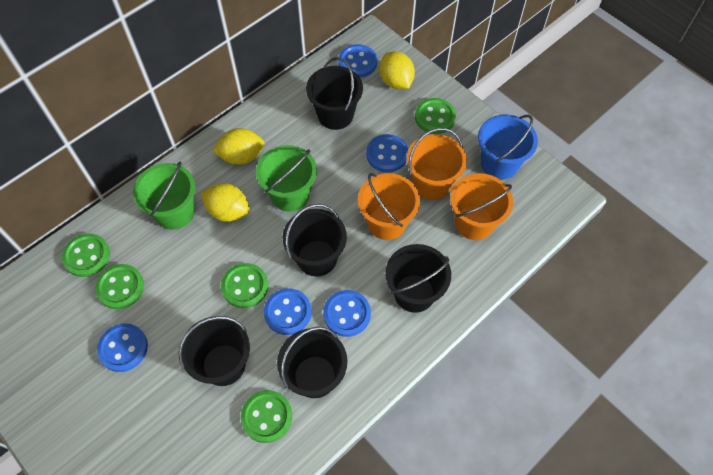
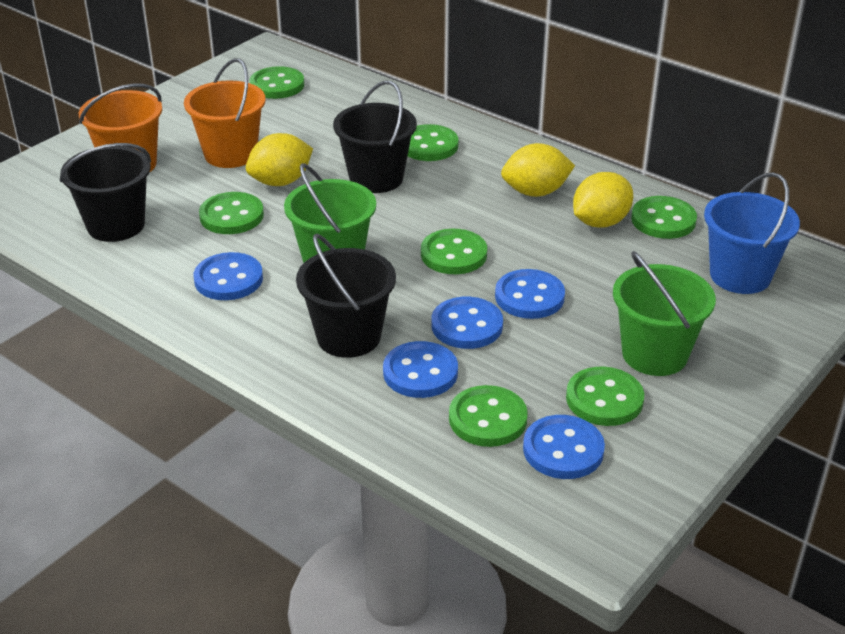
black bucket: 5 -> 3
green button: 5 -> 7
orange bucket: 3 -> 2

